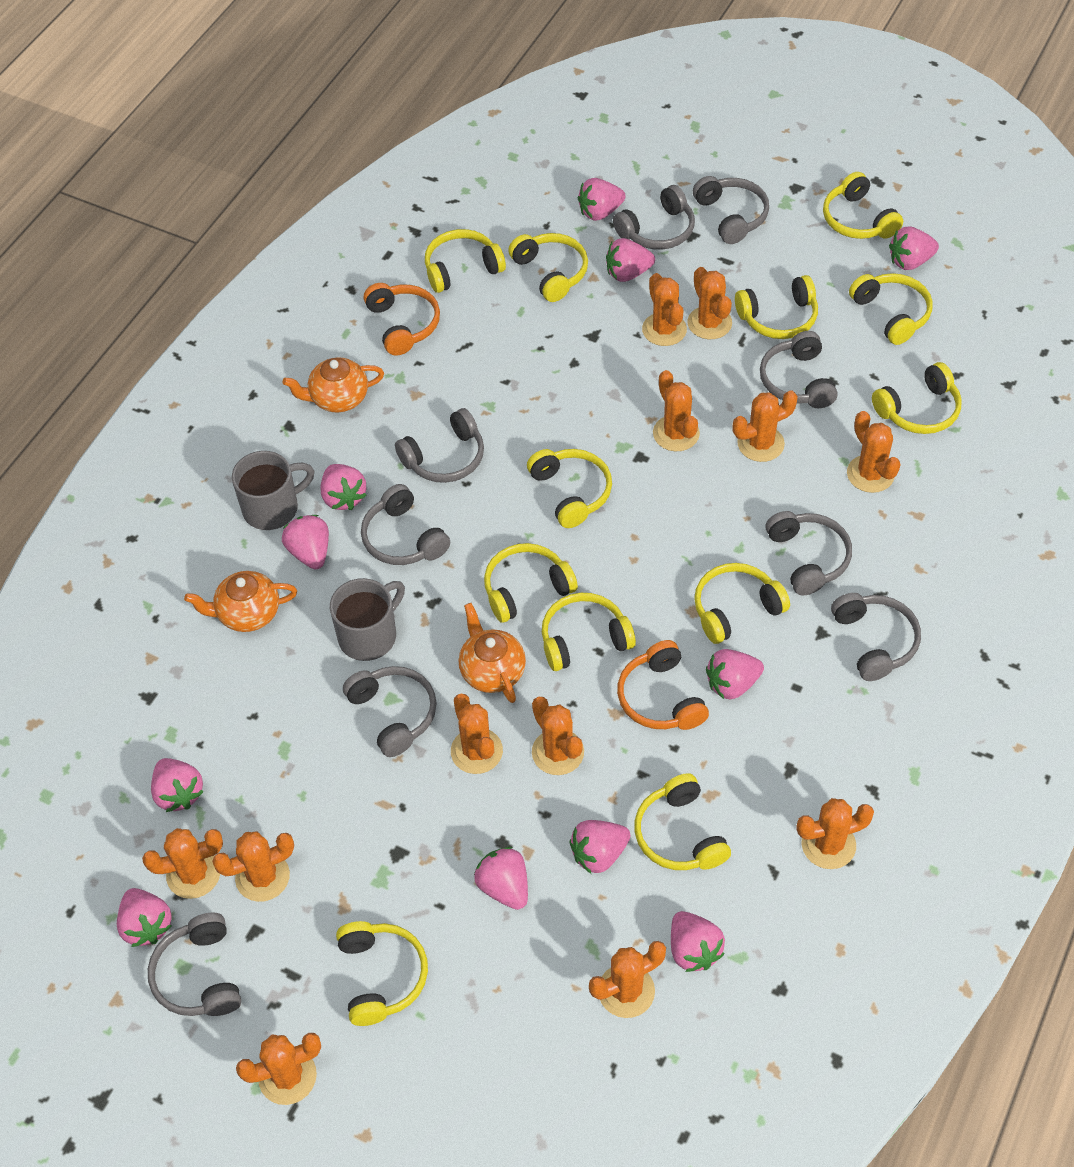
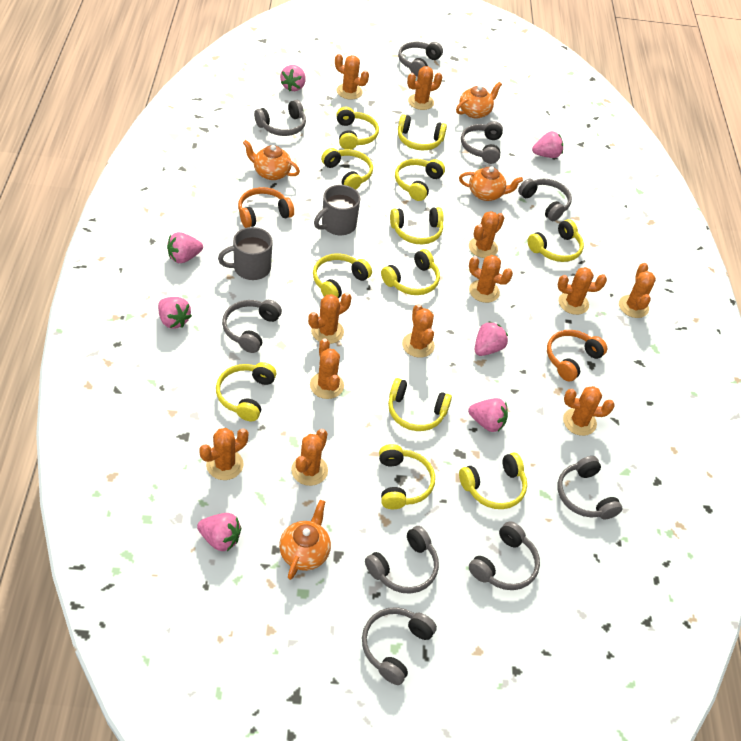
orange teapot: 3 -> 4
pink strawberry: 11 -> 7

